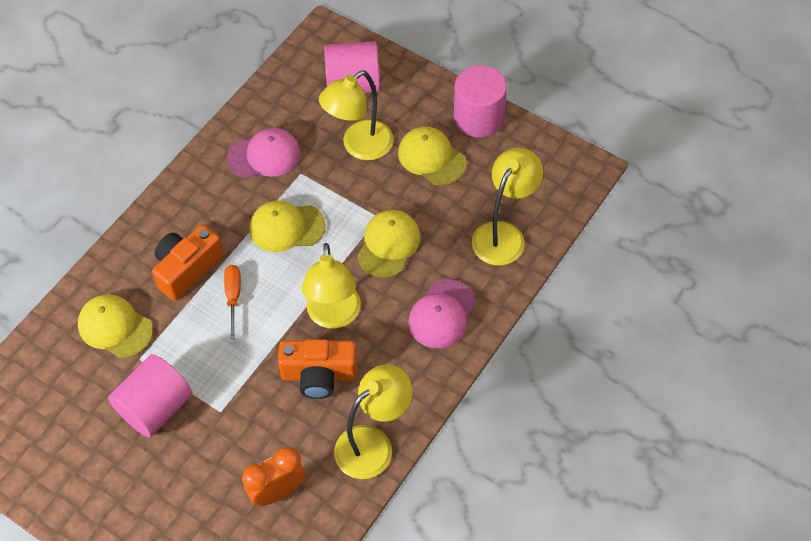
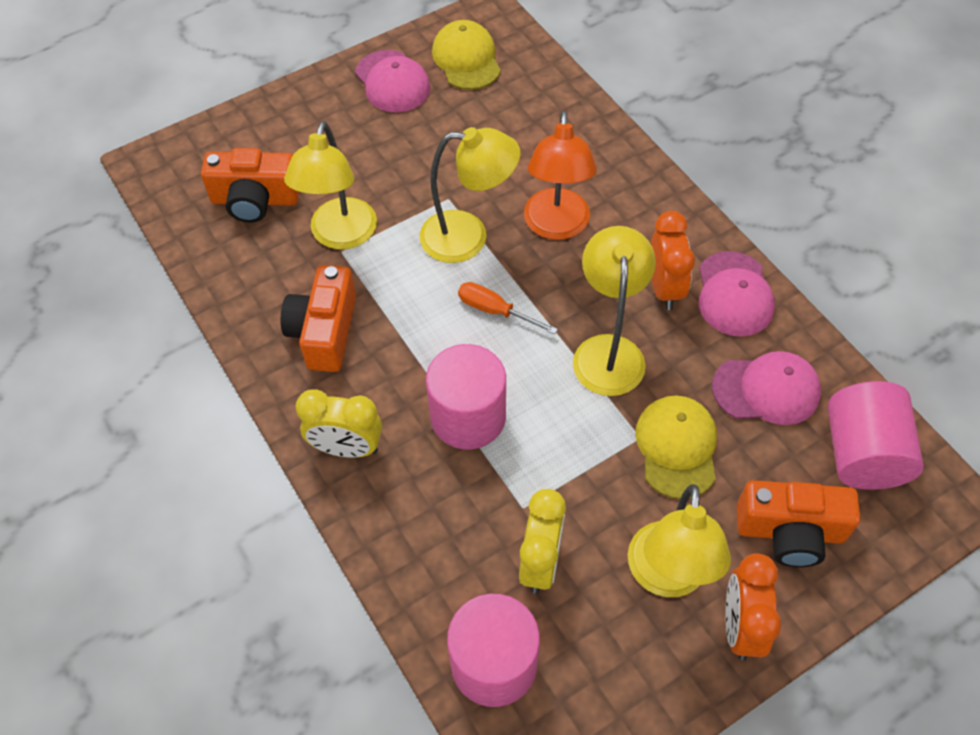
orange camera: 2 -> 3
orange clock: 1 -> 2
orange lamp: 0 -> 1
pink cap: 2 -> 3
yellow cap: 4 -> 2
yellow clock: 0 -> 2

